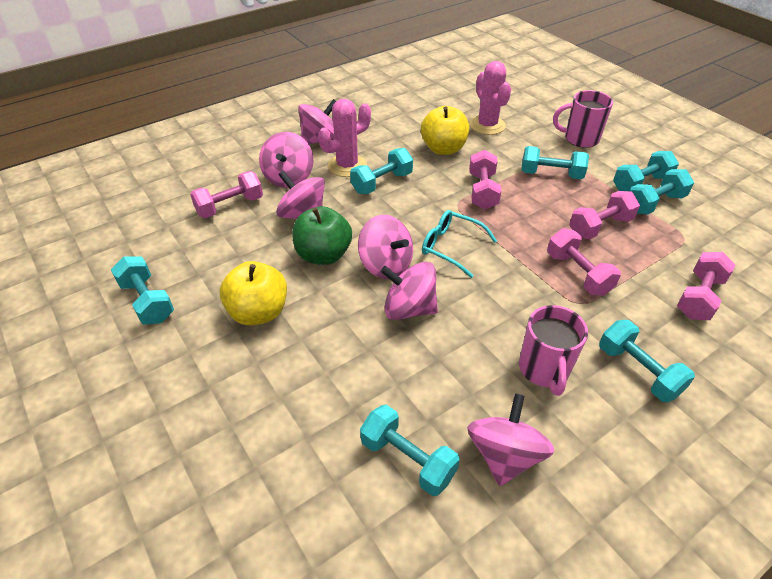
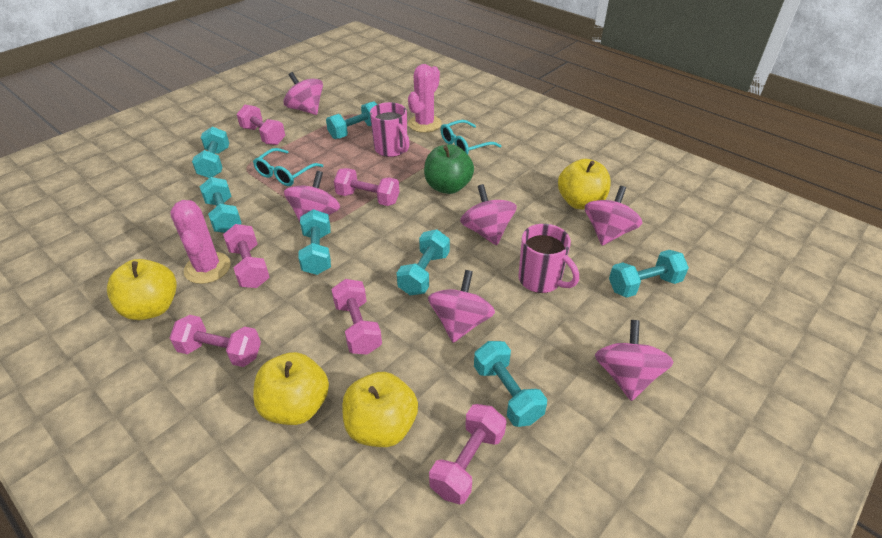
pink dumbbell: 5 -> 6
turquoise glasses: 1 -> 2
yellow apple: 2 -> 4

